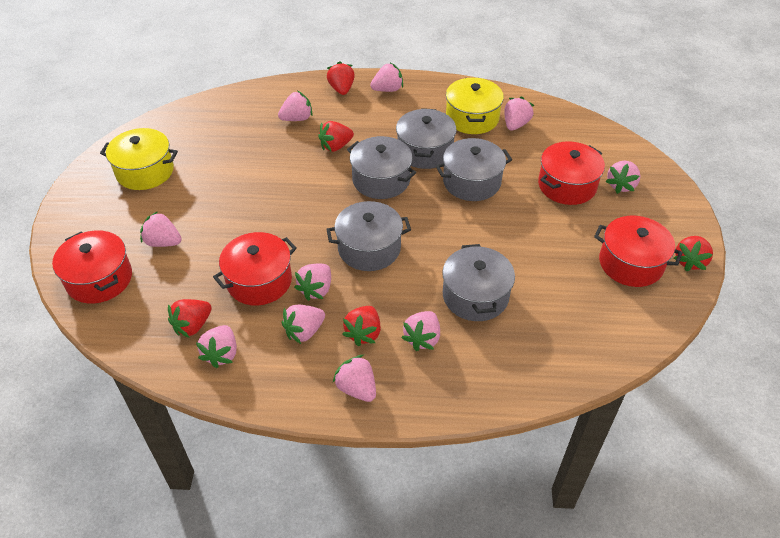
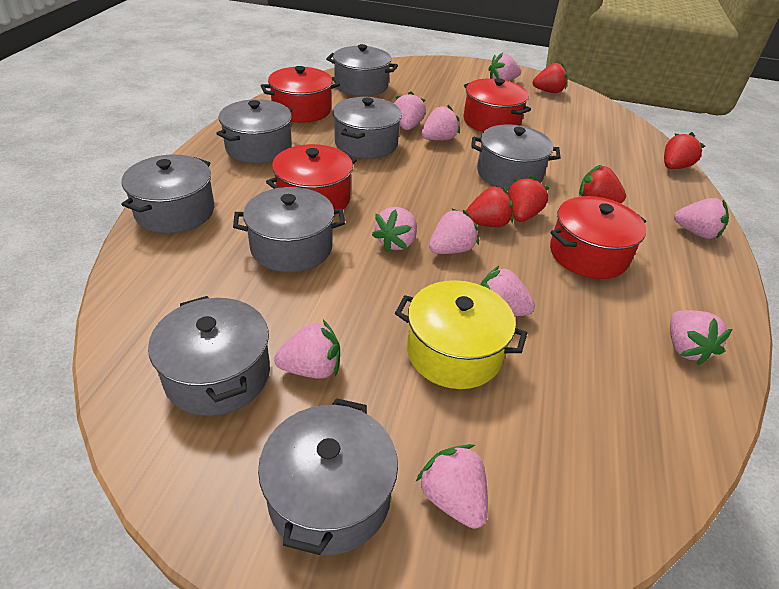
grey pot: 5 -> 8
yellow pot: 2 -> 1

